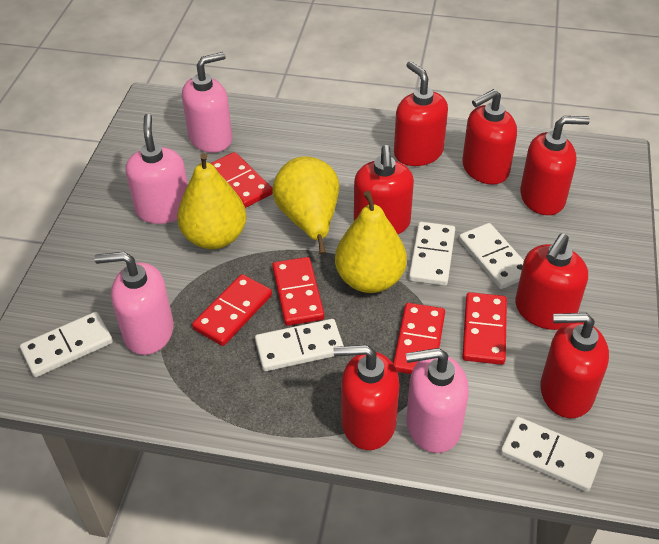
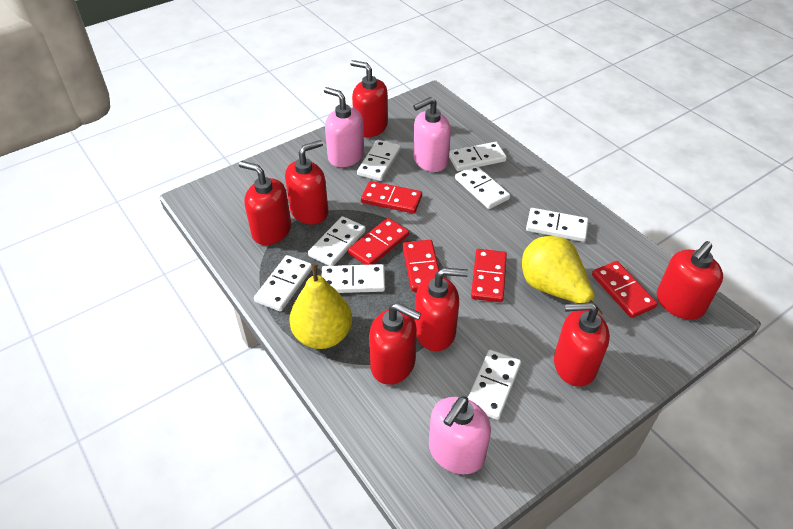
pink soap dispenser: 4 -> 3
white domino: 5 -> 8
yellow pear: 3 -> 2

